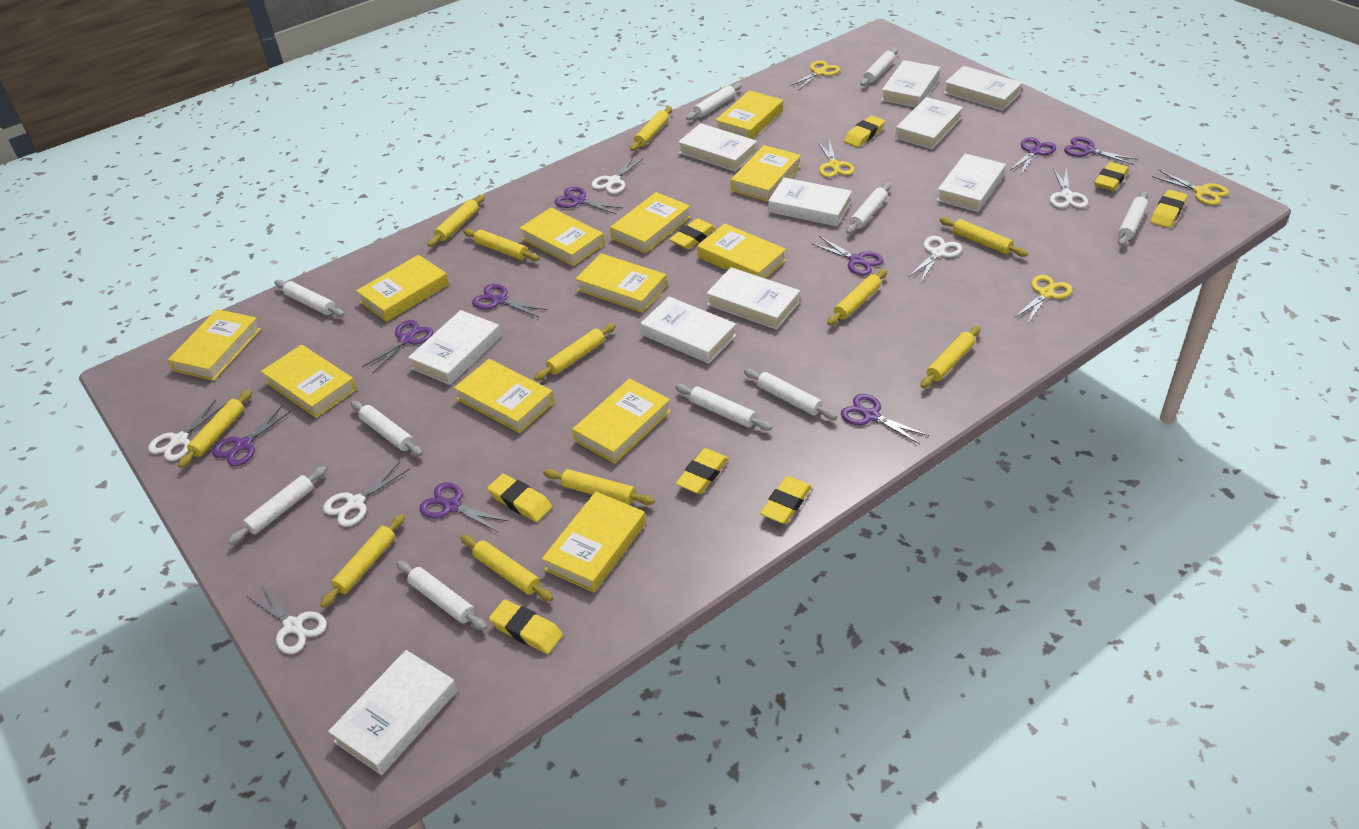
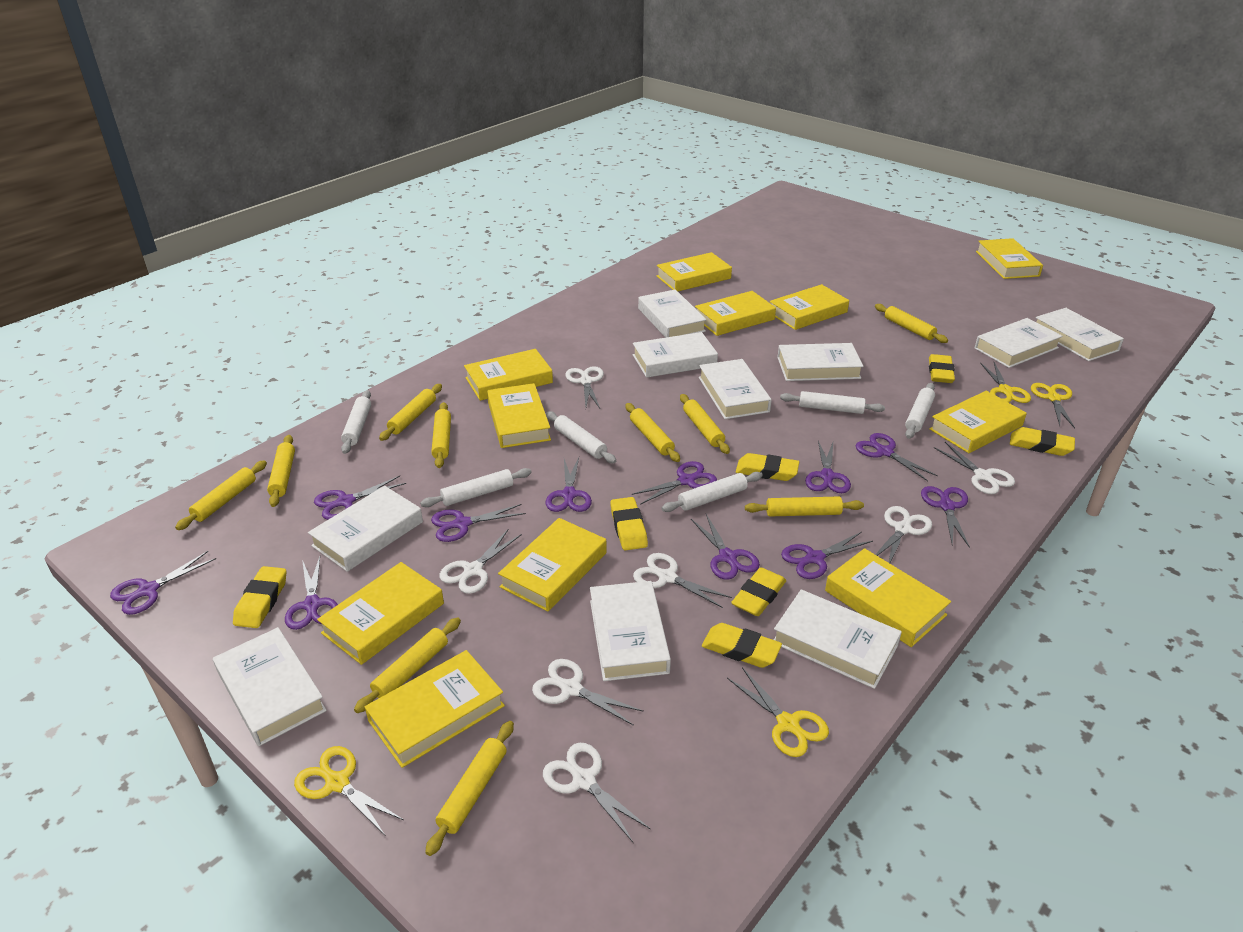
purple scissors: 9 -> 11
white rolling pin: 10 -> 6
white scissors: 6 -> 7
yellow book: 12 -> 11
yellow eraser: 8 -> 7
yellow rolling pin: 11 -> 10

